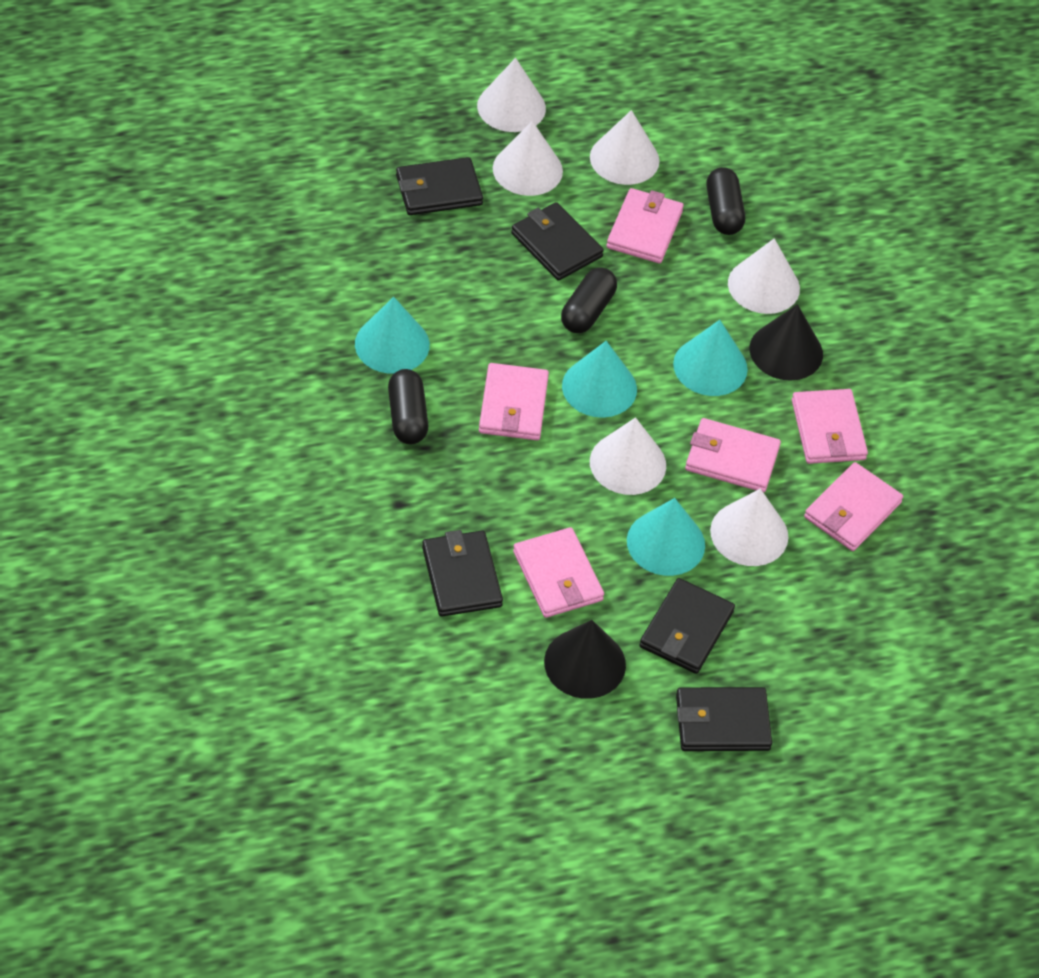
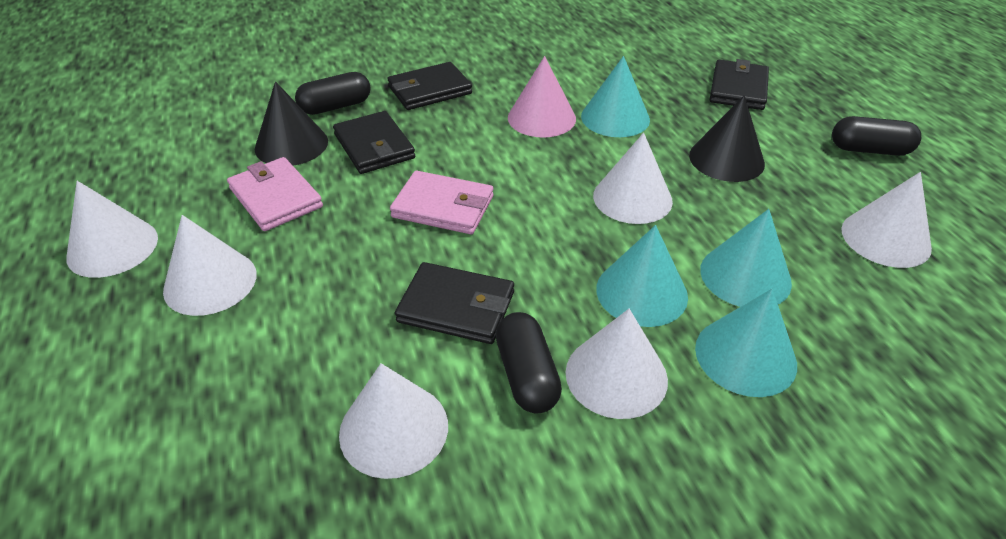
black wallet: 5 -> 4
pink cone: 0 -> 1
pink wallet: 6 -> 2

